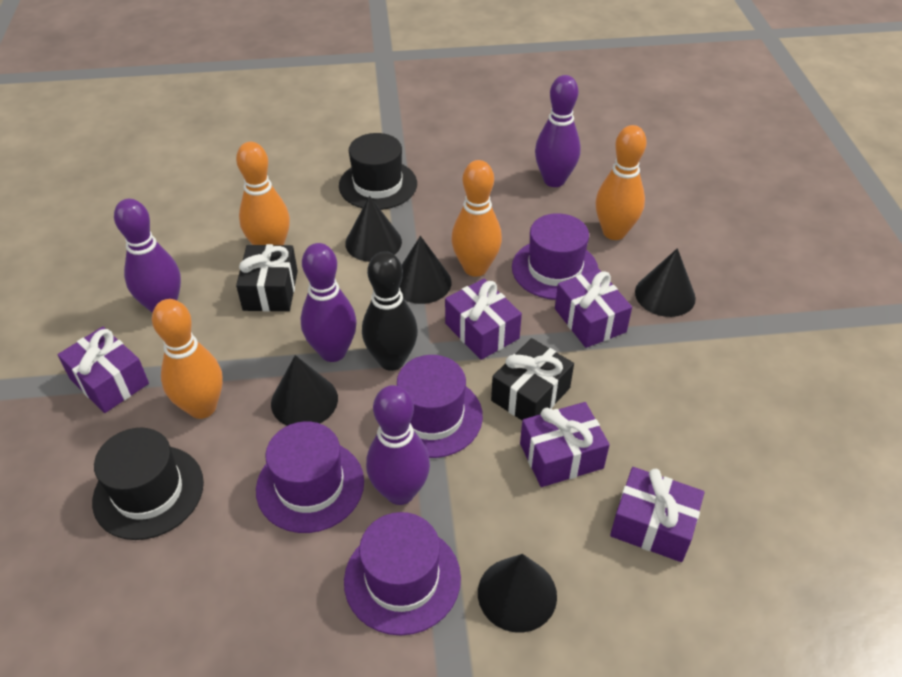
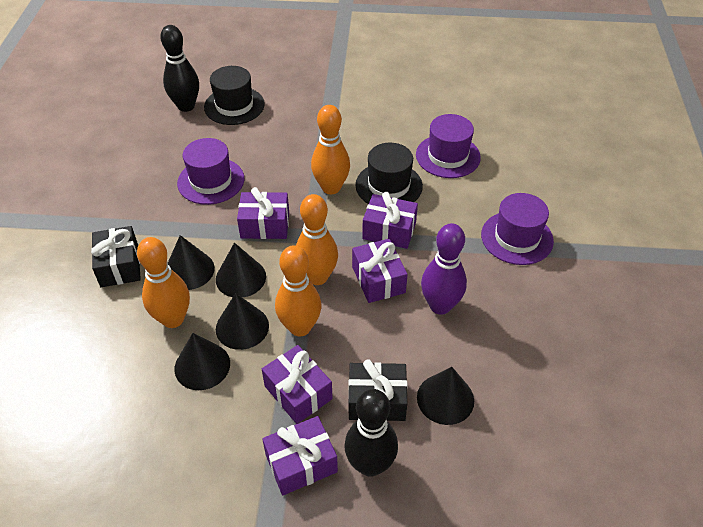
black bowling pin: 1 -> 2
purple bowling pin: 4 -> 1
purple hat: 4 -> 3

